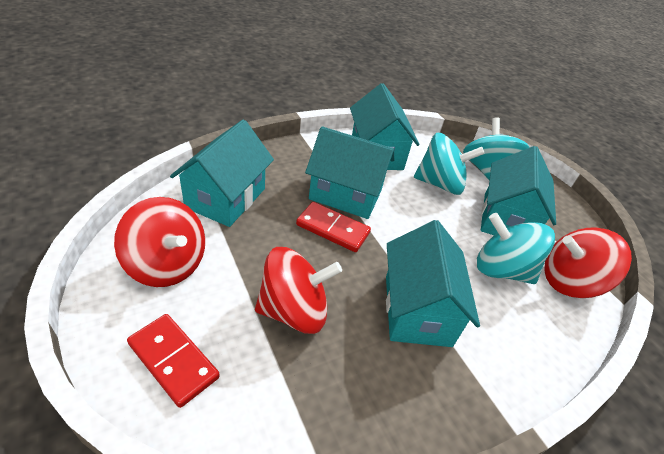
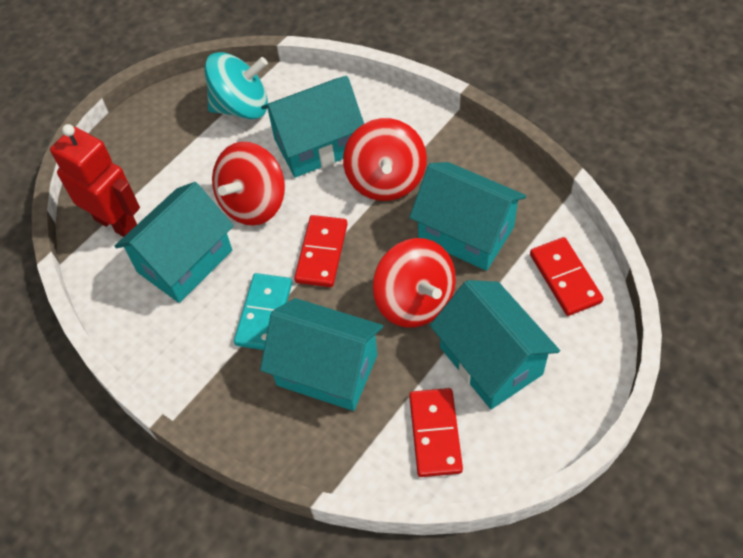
red domino: 2 -> 3
red robot: 0 -> 1
turquoise domino: 0 -> 1
turquoise spinning top: 3 -> 1

